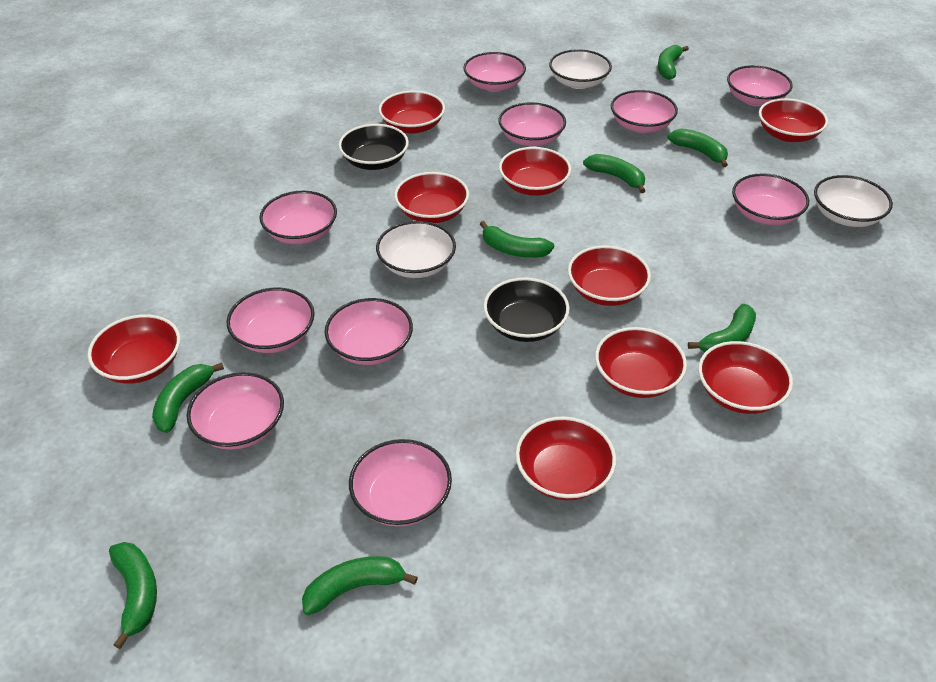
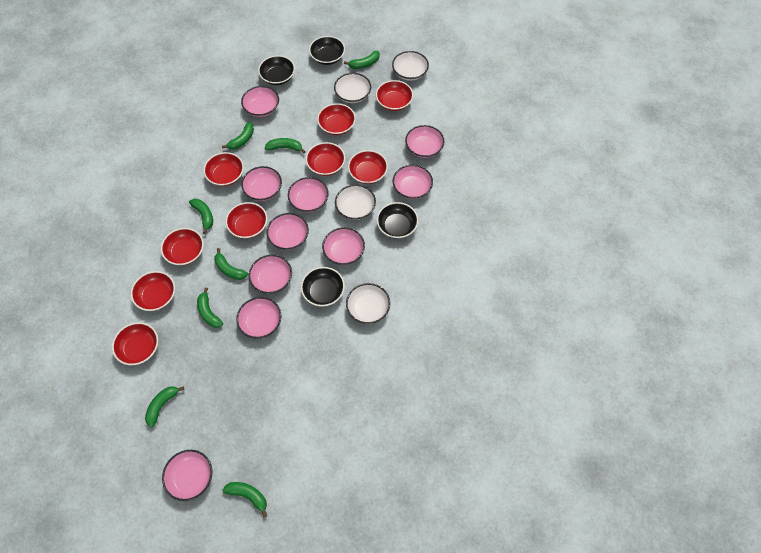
black bowl: 2 -> 4
white bowl: 3 -> 4

